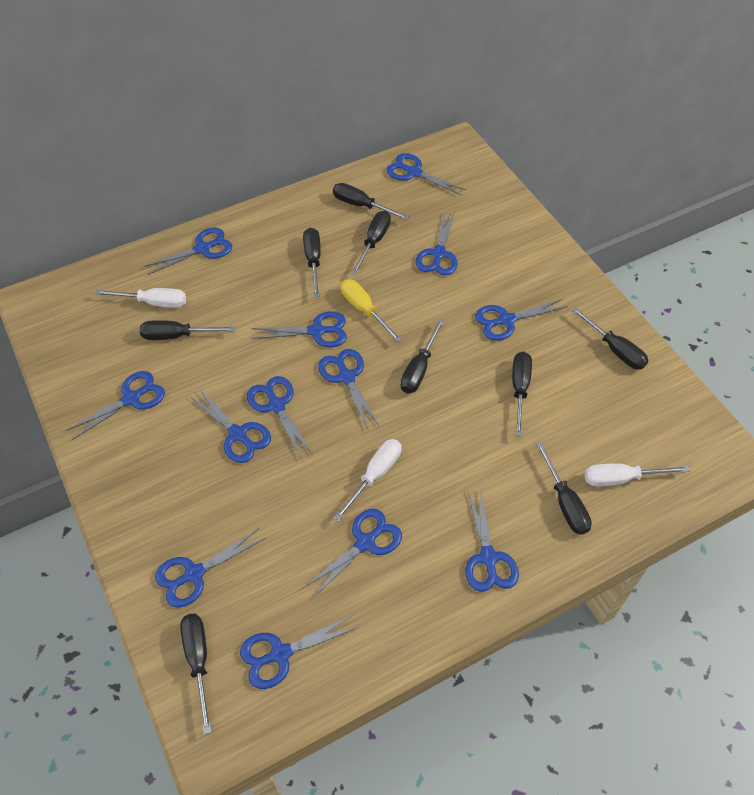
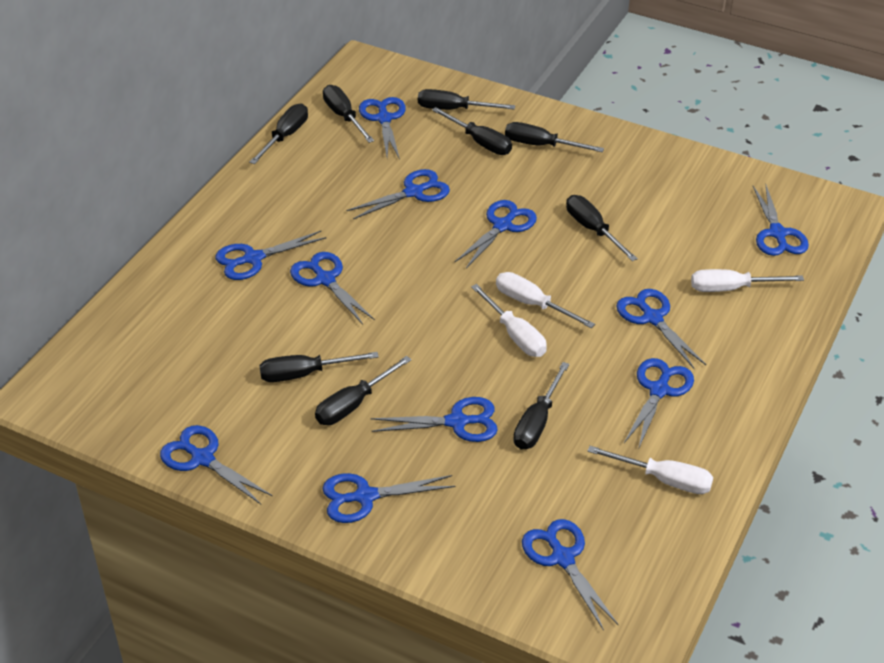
blue scissors: 13 -> 12
white screwdriver: 3 -> 4
yellow screwdriver: 1 -> 0

